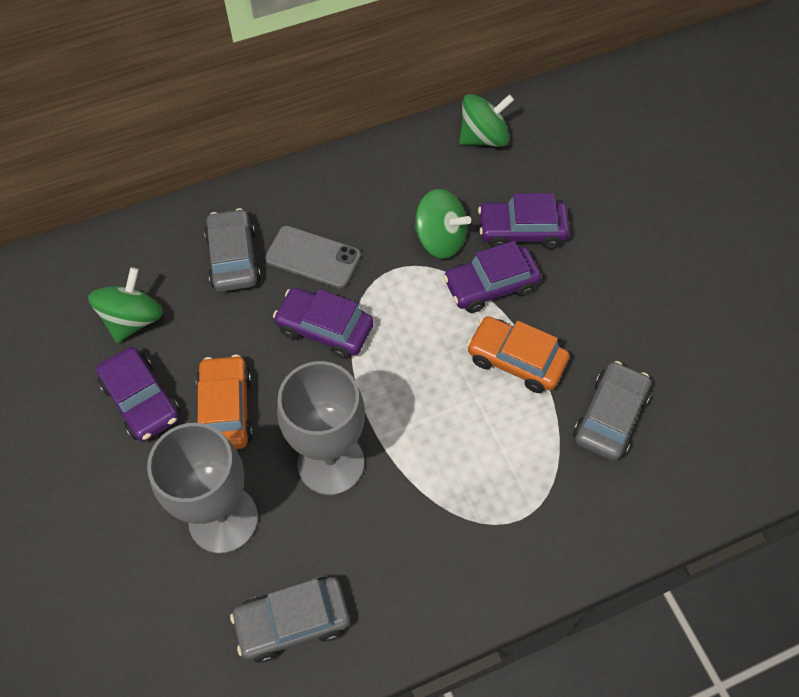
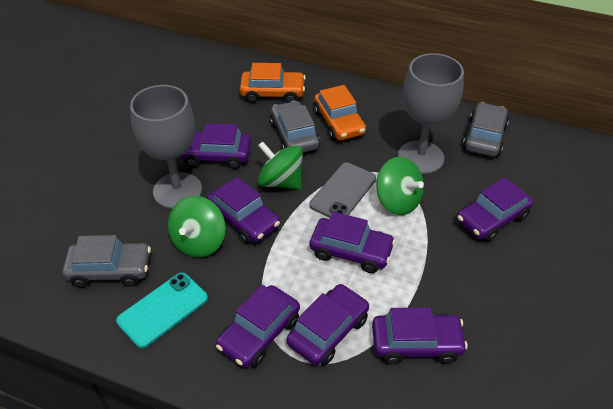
purple car: 4 -> 7
turquoise phone: 0 -> 1

